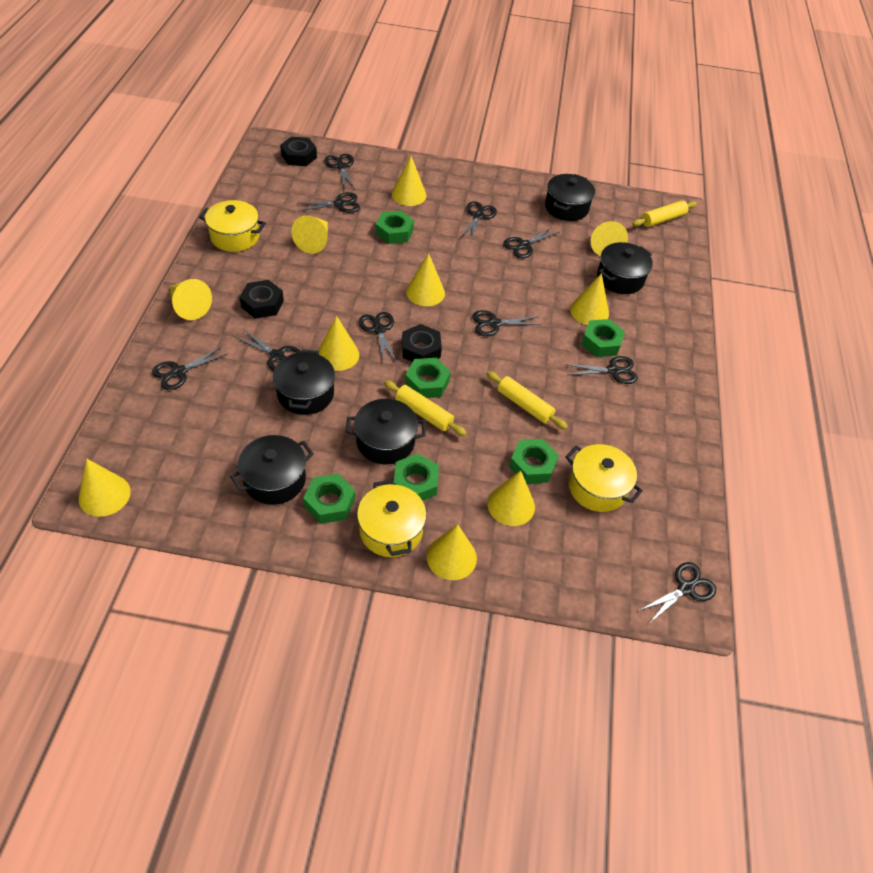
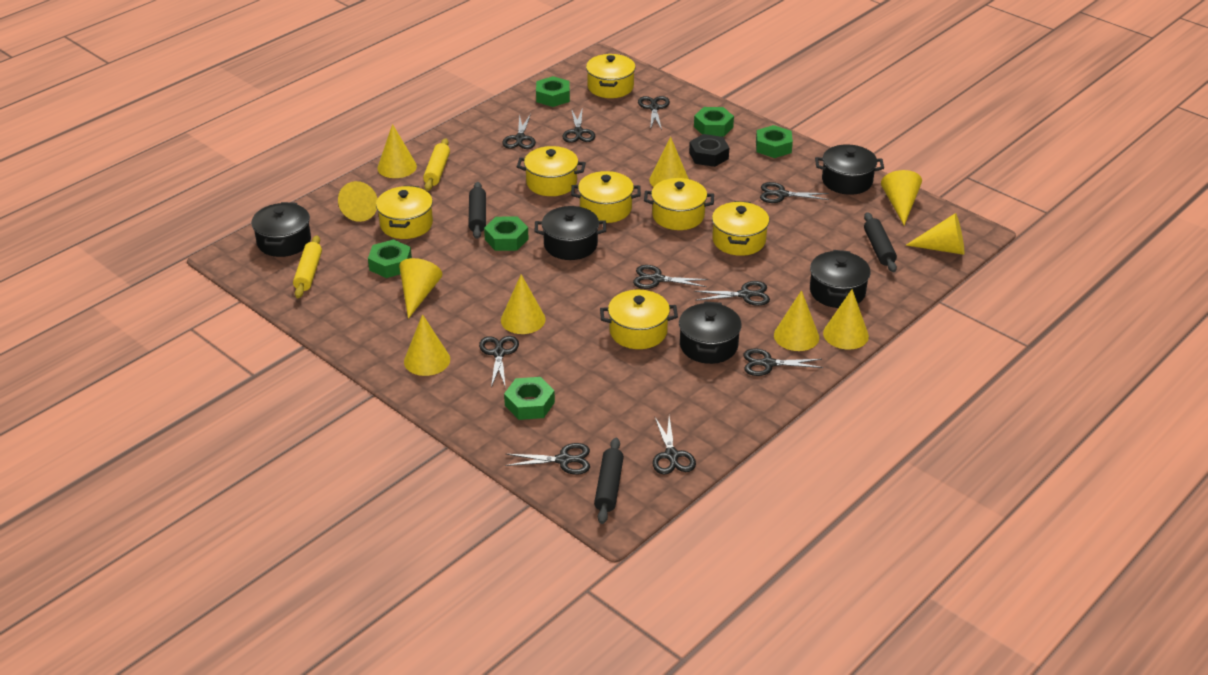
black nut: 3 -> 1
black rolling pin: 0 -> 3
yellow pot: 3 -> 7
yellow rolling pin: 3 -> 2

